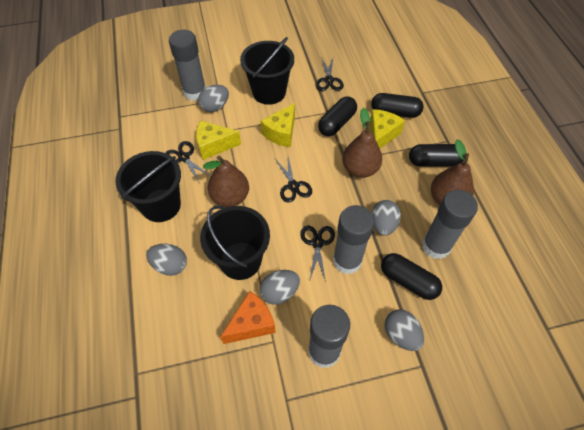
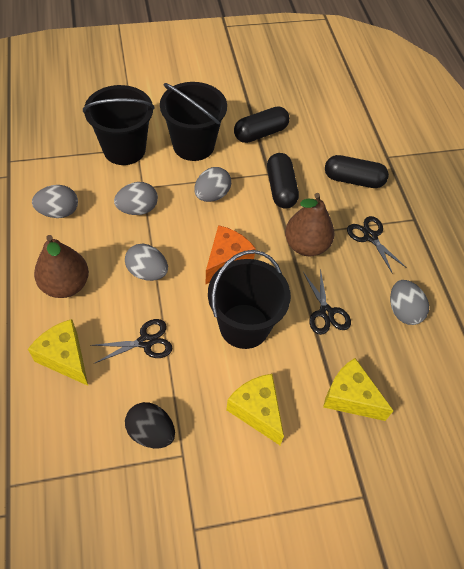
black capsule: 4 -> 3
black egg: 0 -> 1
black scissors: 4 -> 3
brown pear: 3 -> 2
grey glue stick: 4 -> 0

